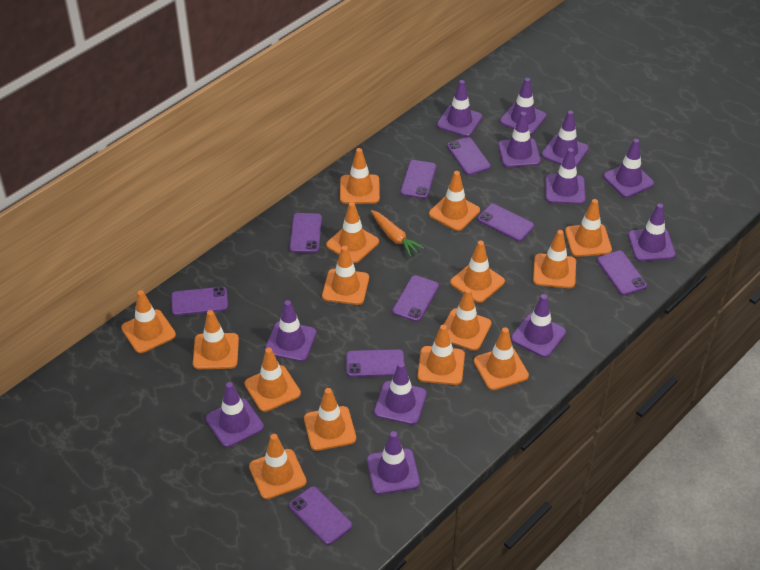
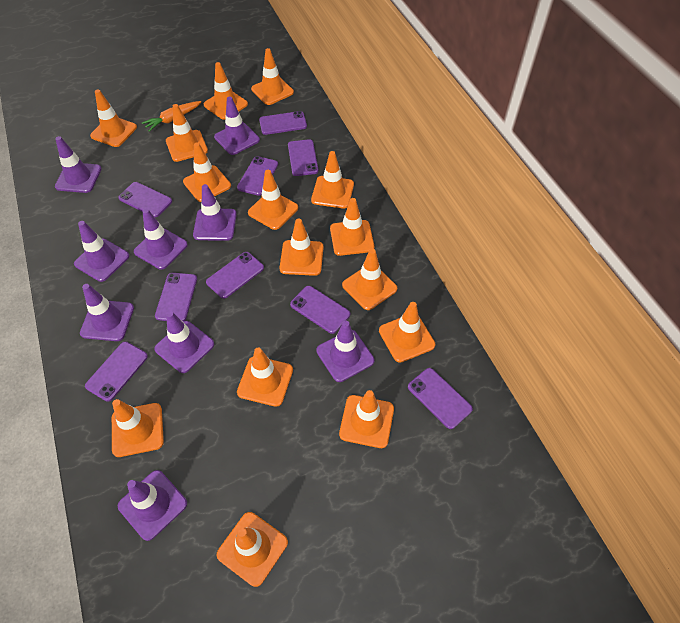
purple traffic cone: 12 -> 9

